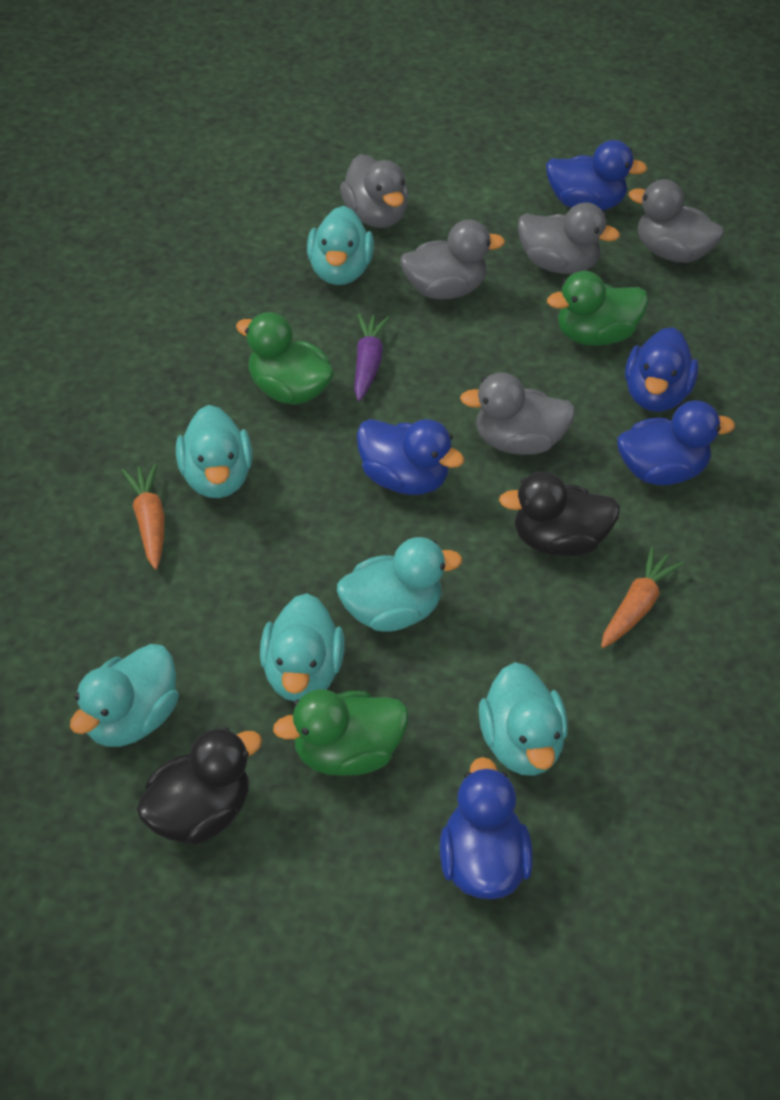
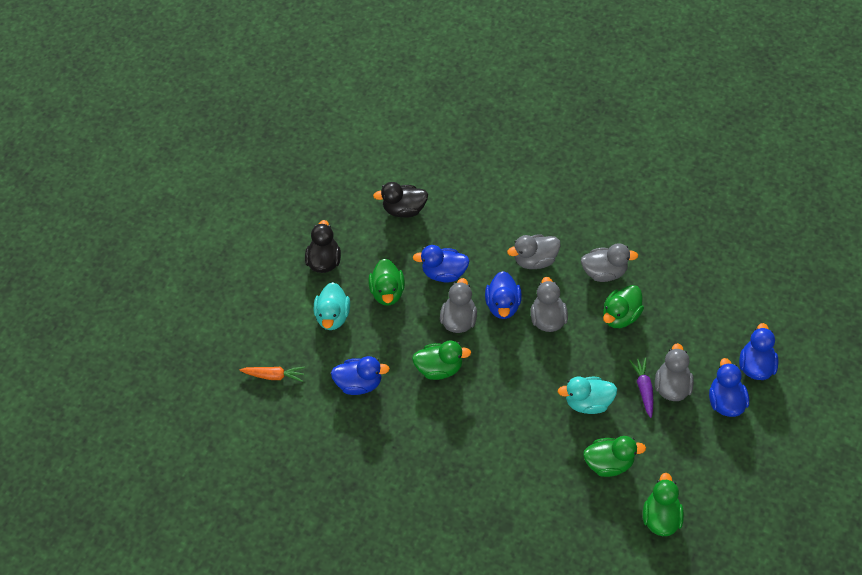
green duck: 3 -> 5
orange carrot: 2 -> 1
turquoise duck: 6 -> 2

